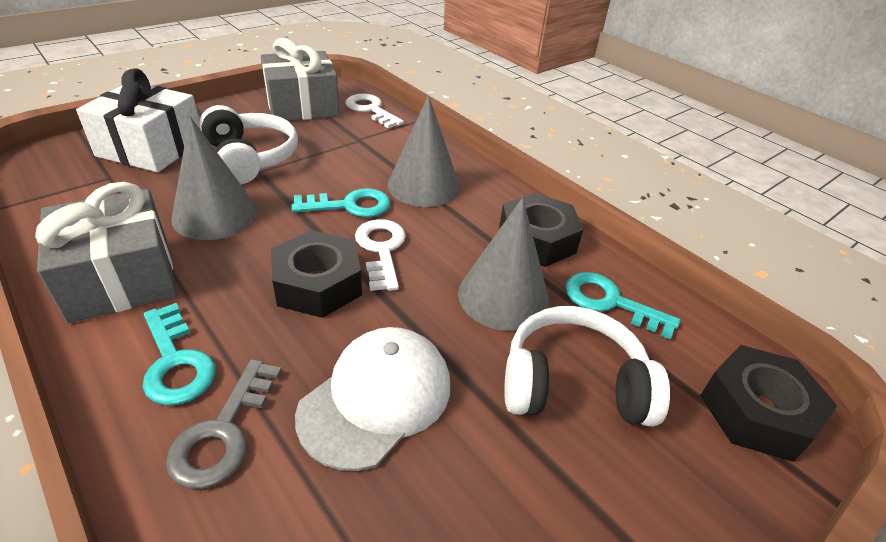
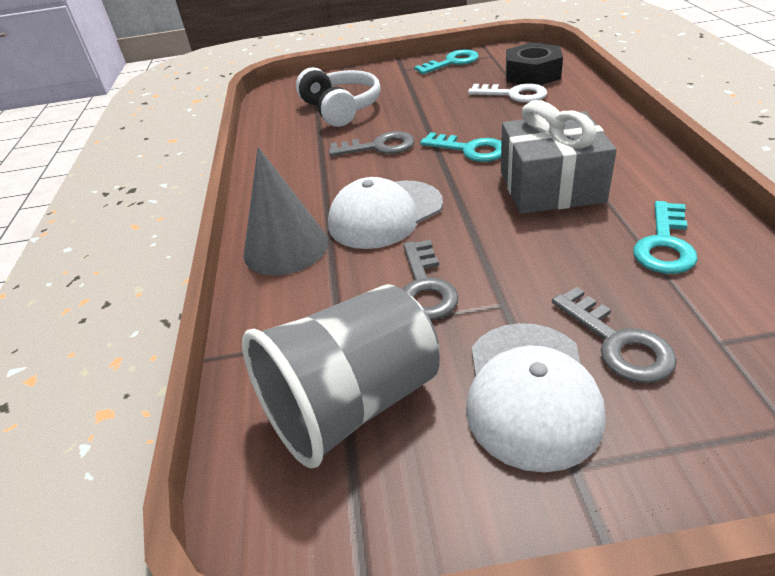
black nut: 3 -> 1
grey cone: 3 -> 1
grey cup: 0 -> 1
grey gift: 2 -> 1
grey key: 1 -> 3
white cap: 1 -> 2
white gift: 1 -> 0
white headphones: 2 -> 1
white key: 2 -> 1

